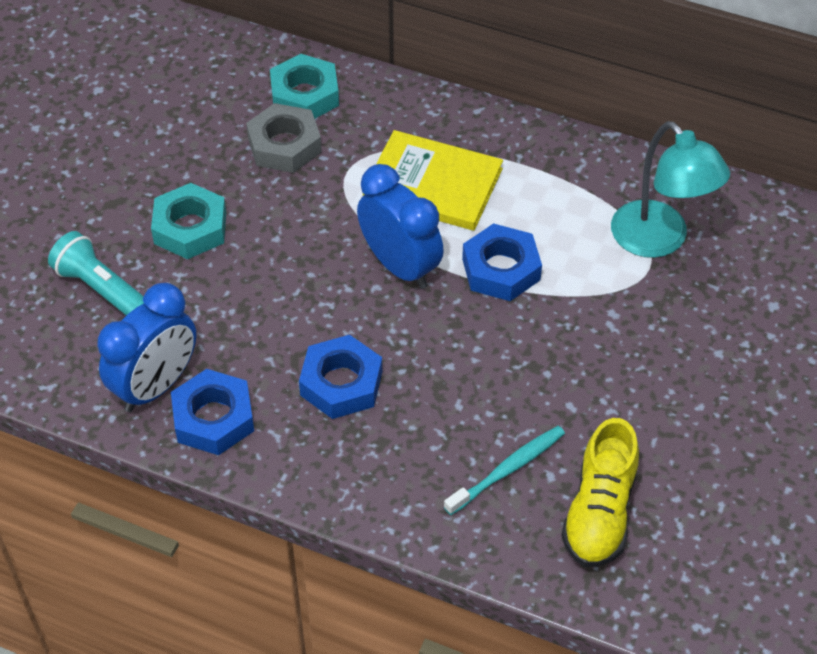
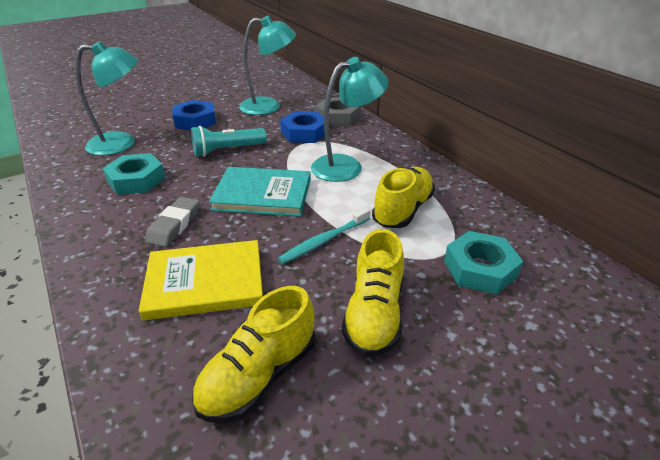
blue clock: 2 -> 0
blue nut: 3 -> 2
grey eraser: 0 -> 1
turquoise book: 0 -> 1
turquoise lamp: 1 -> 3
yellow shoe: 1 -> 3

